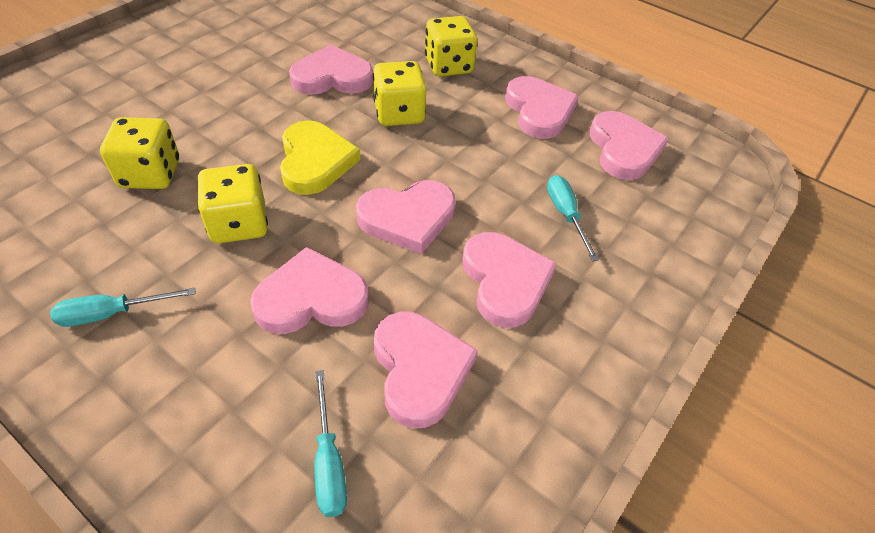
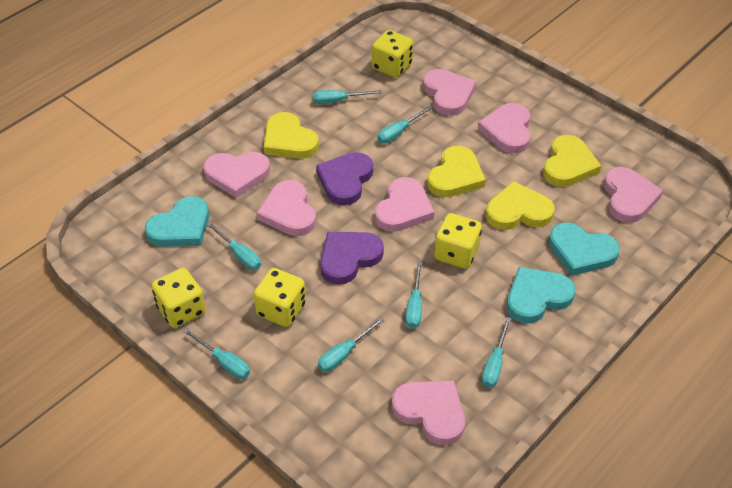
purple heart: 0 -> 2
turquoise heart: 0 -> 3
turquoise screwdriver: 3 -> 7
yellow heart: 1 -> 4

